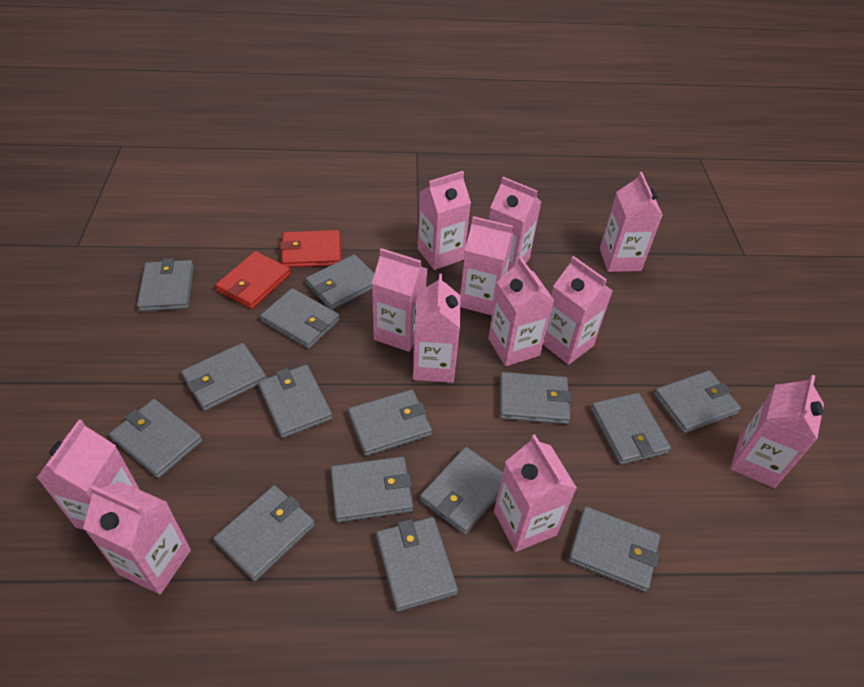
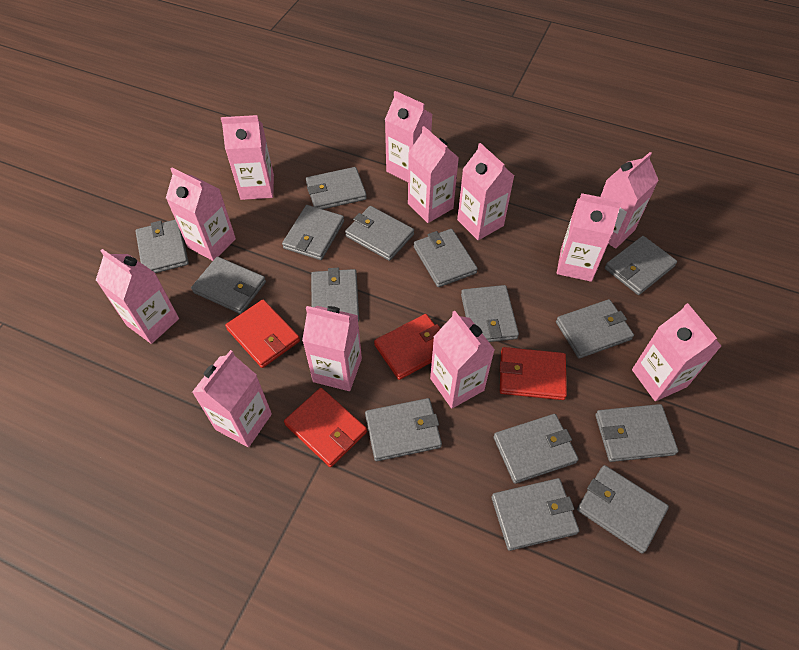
red wallet: 2 -> 4

